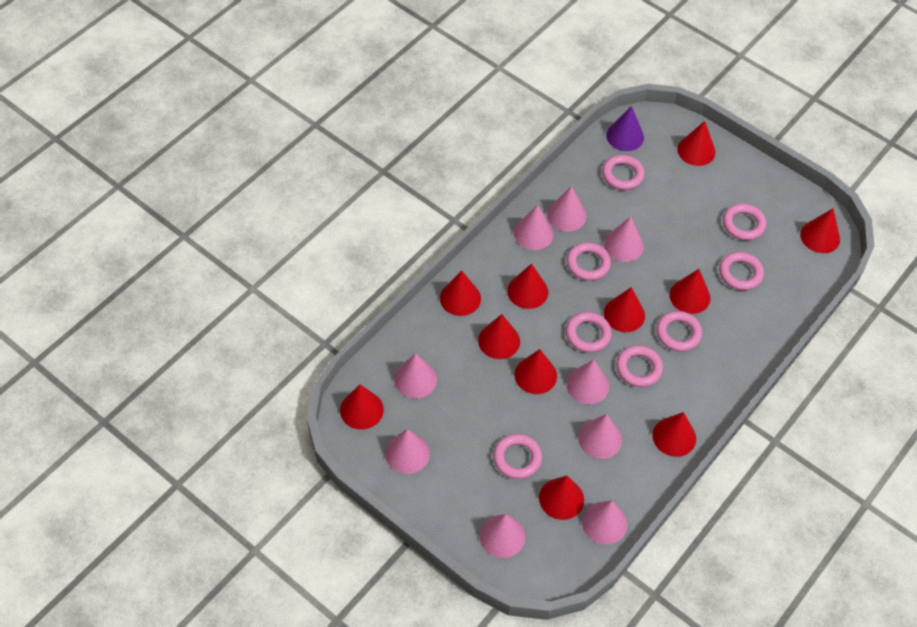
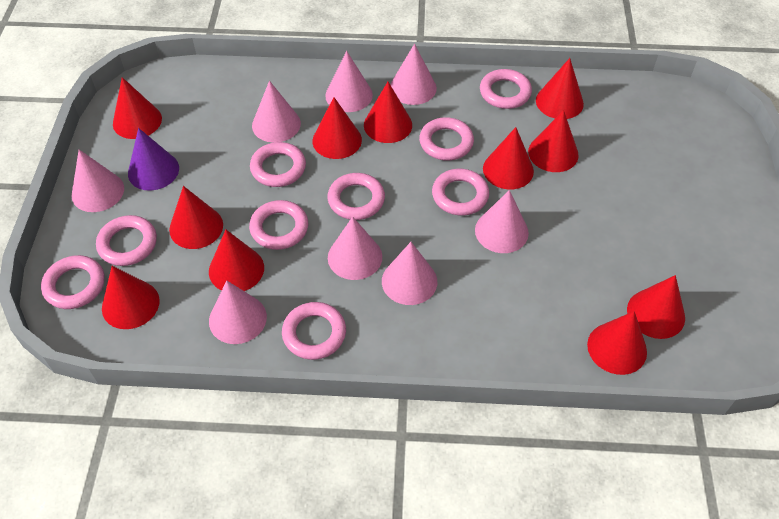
pink cone: 9 -> 8
pink ring: 8 -> 9

